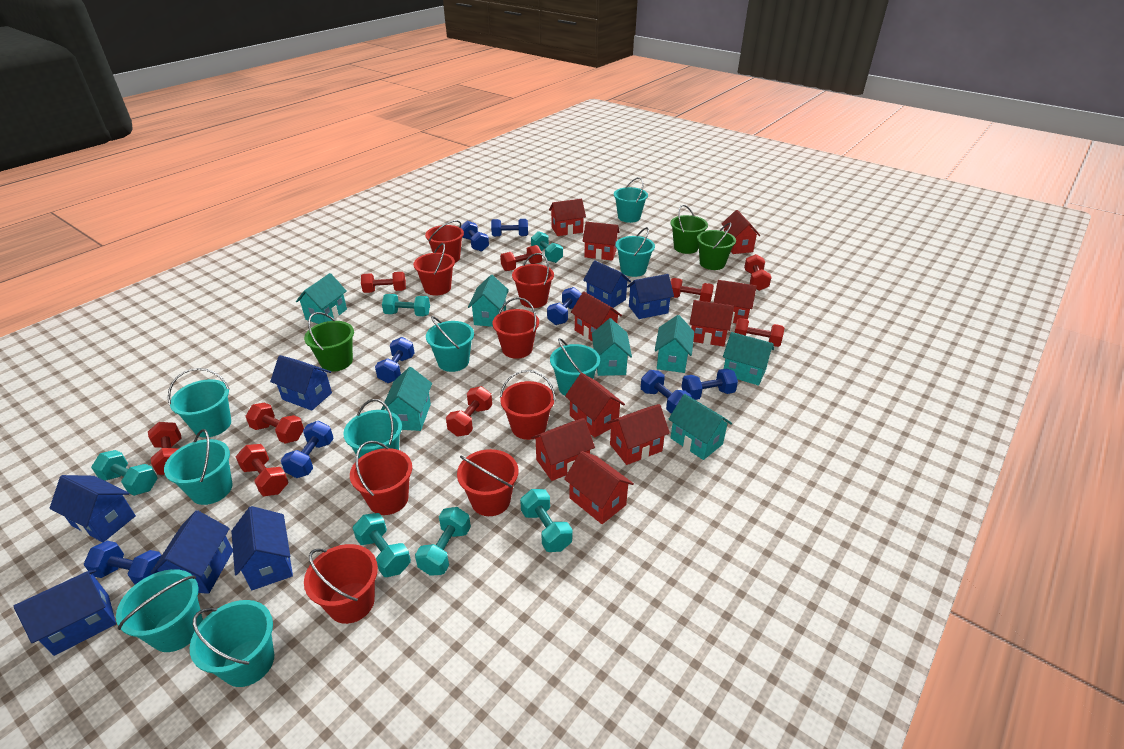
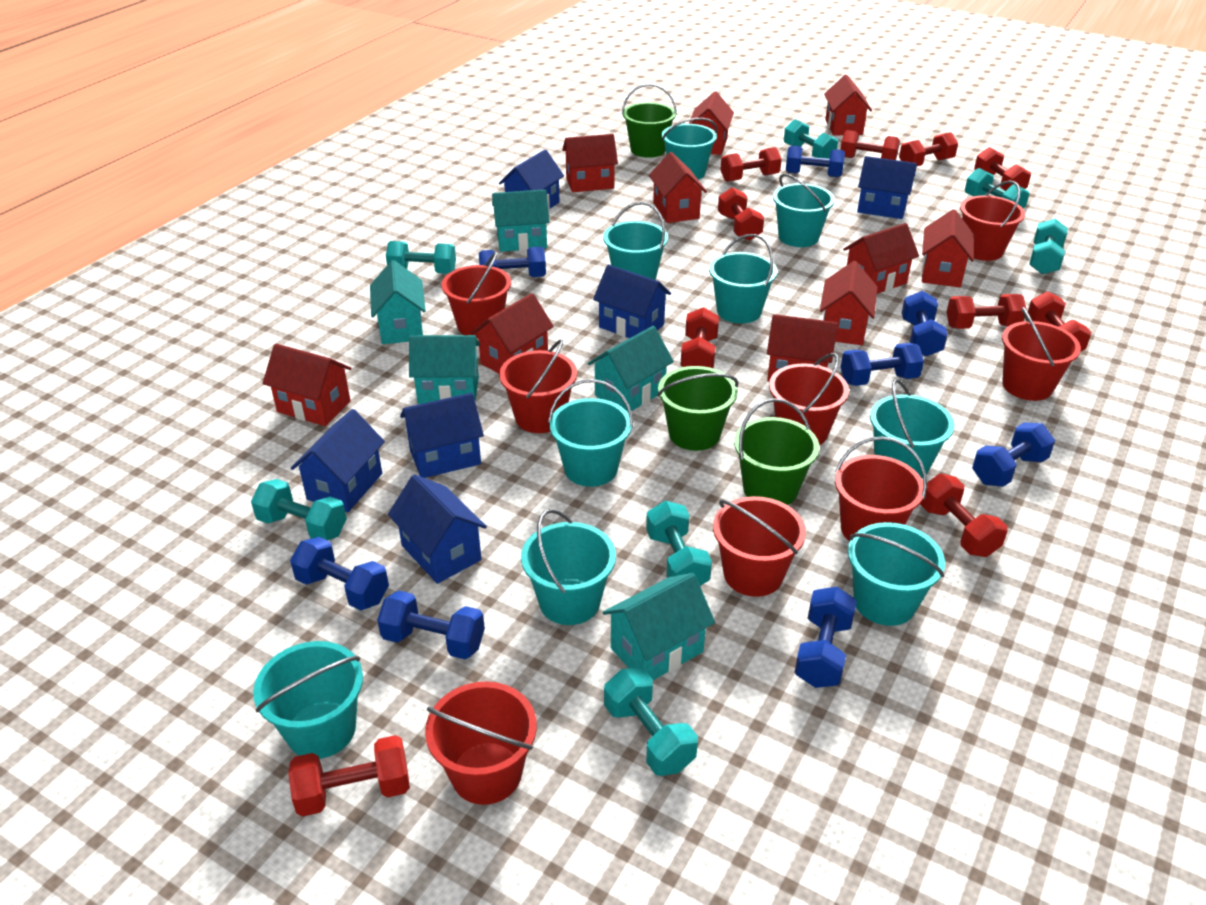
blue house: 7 -> 6
red dumbbell: 9 -> 10
turquoise dumbbell: 6 -> 7
turquoise house: 7 -> 5

